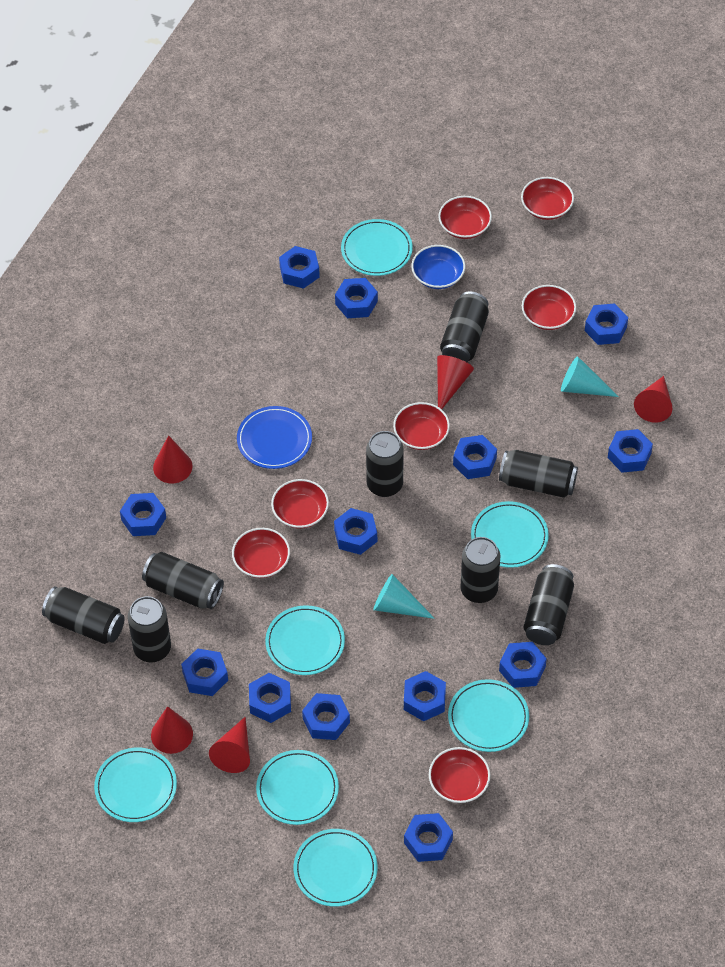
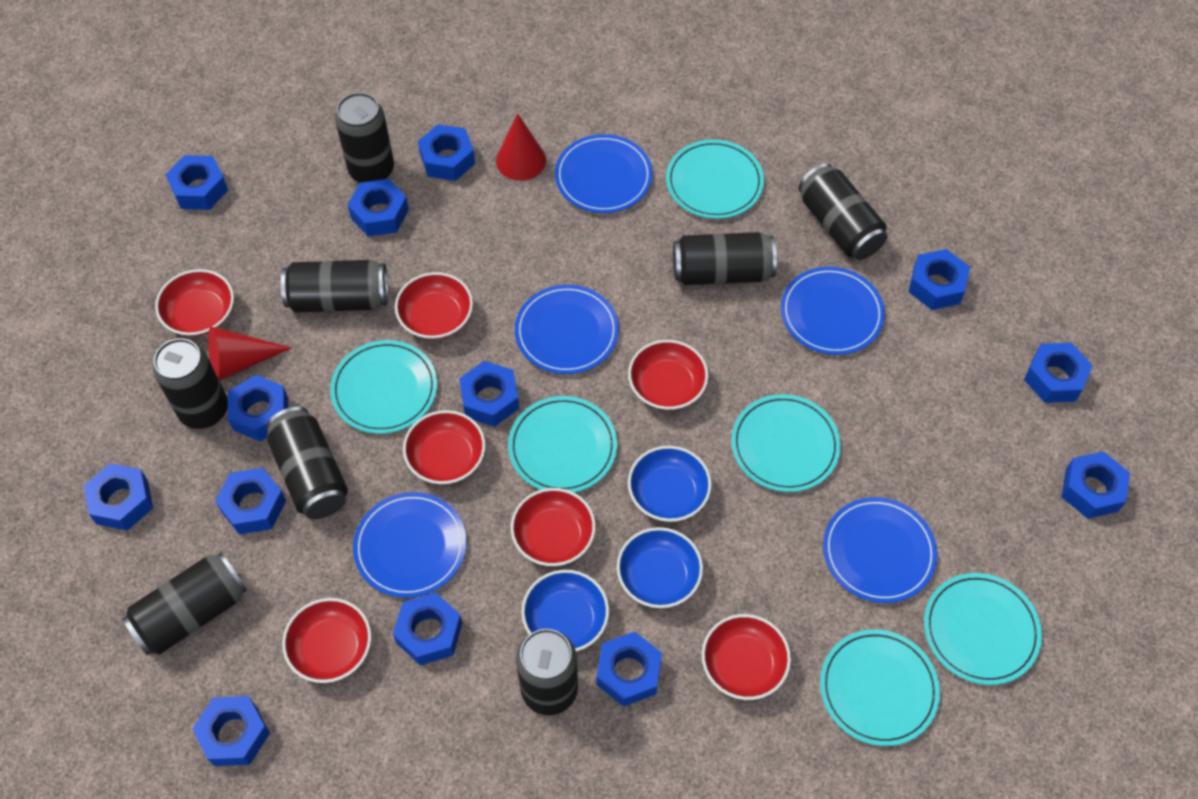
blue bowl: 1 -> 3
blue plate: 1 -> 5
red cone: 5 -> 2
turquoise cone: 2 -> 0
turquoise plate: 7 -> 6

